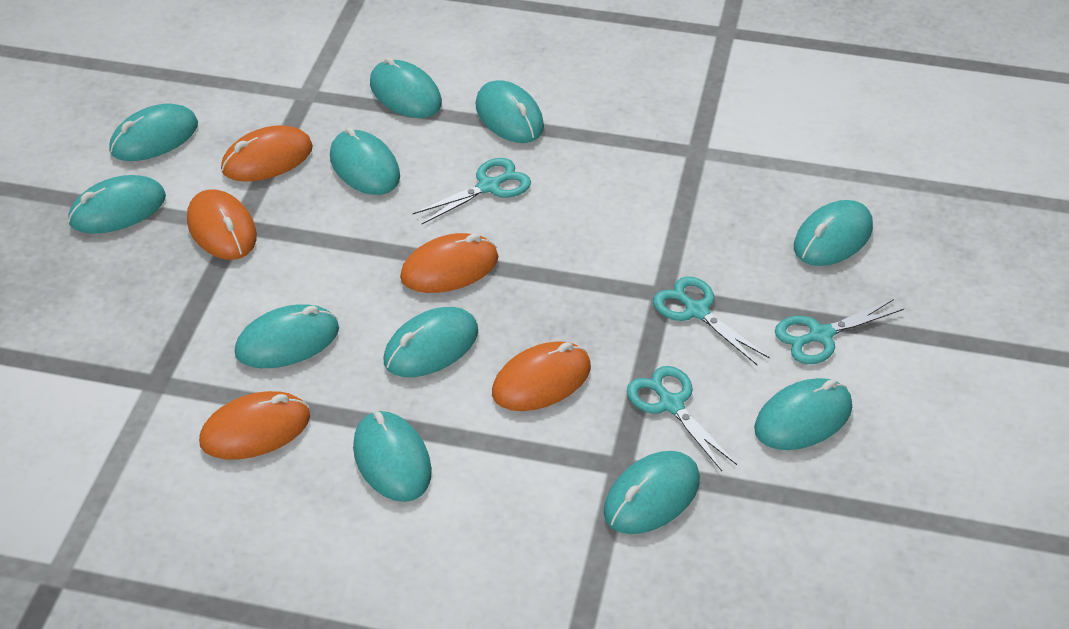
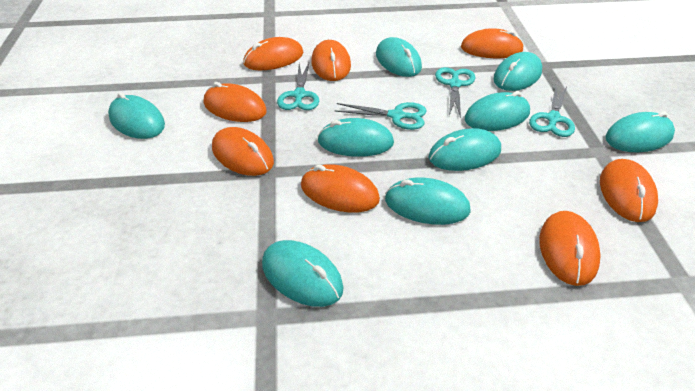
orange mouse: 5 -> 8
turquoise mouse: 11 -> 9

